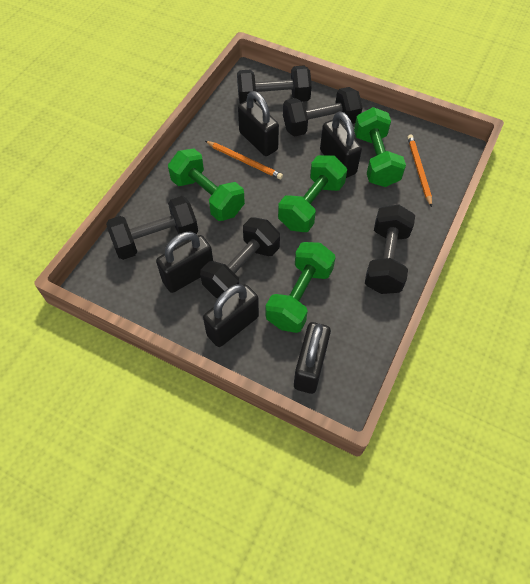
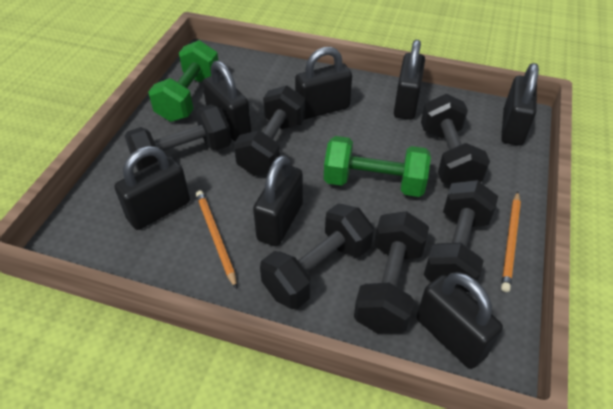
black dumbbell: 5 -> 6
black padlock: 5 -> 7
green dumbbell: 4 -> 2

